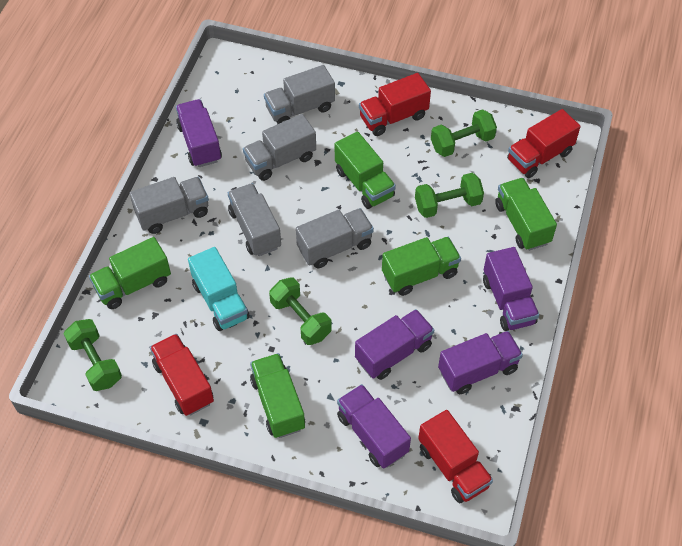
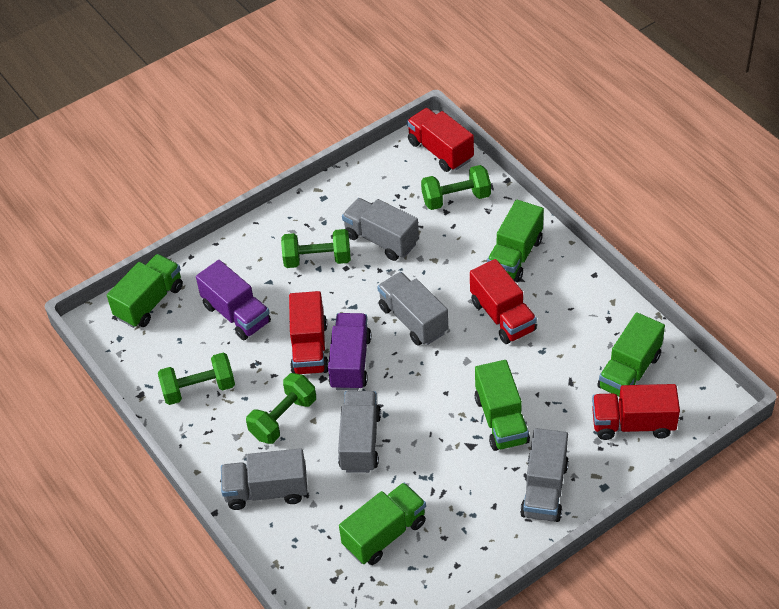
purple truck: 5 -> 2
turquoise truck: 1 -> 0

